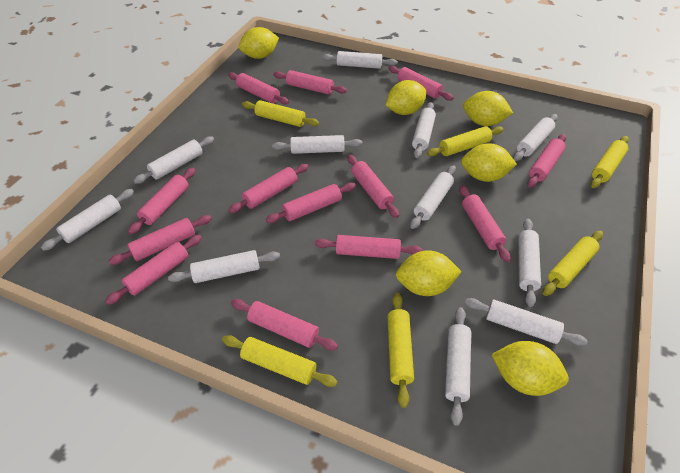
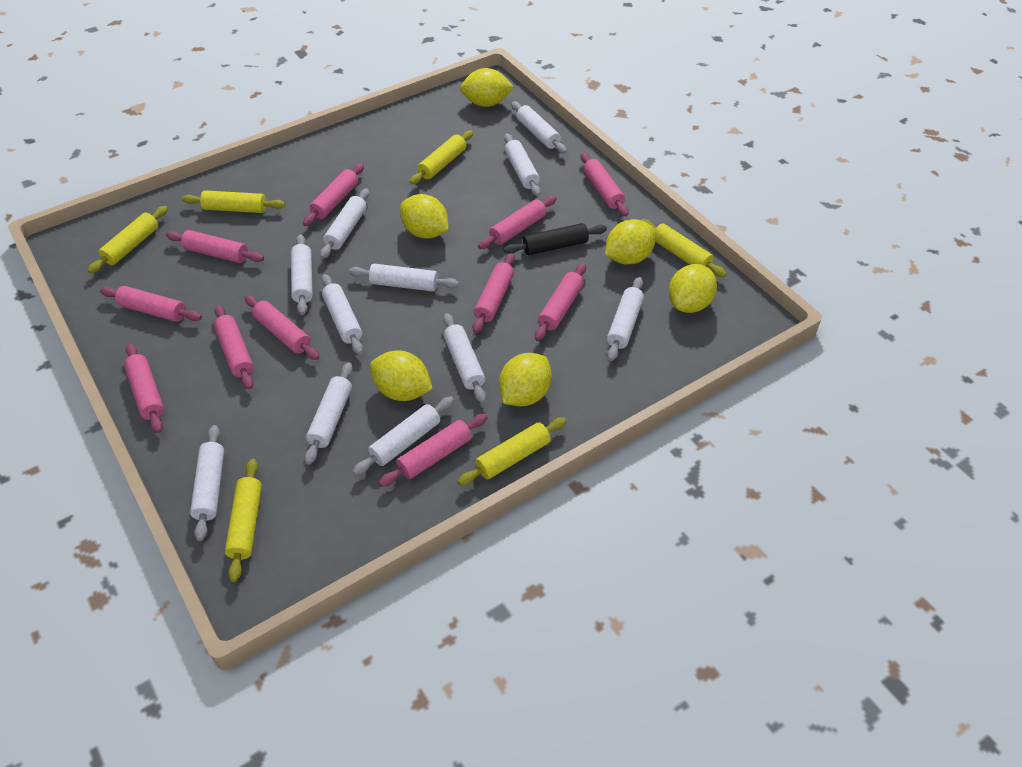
black rolling pin: 0 -> 1
pink rolling pin: 13 -> 11

